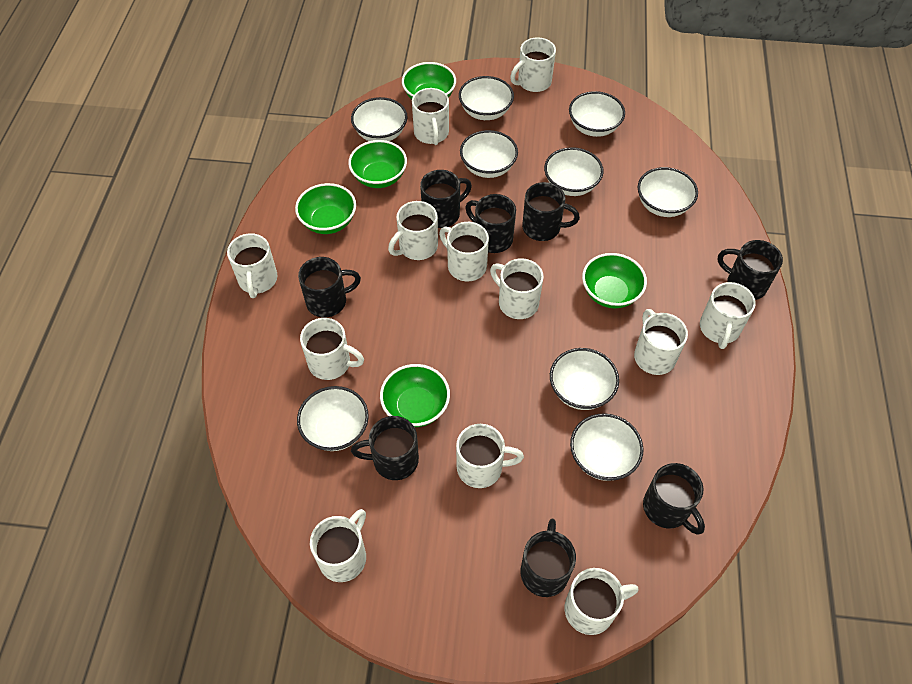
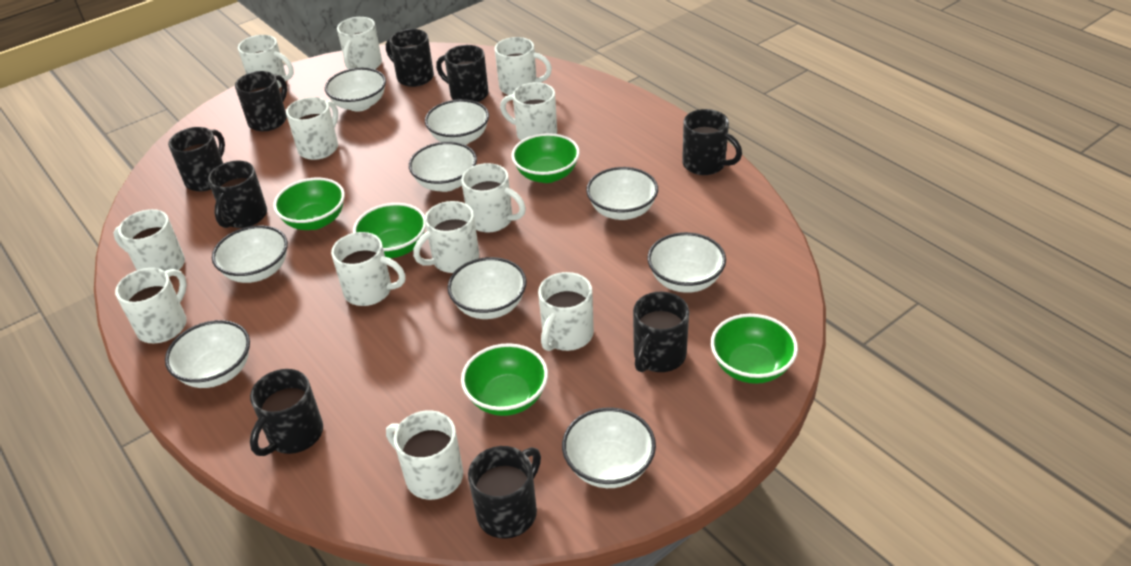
black mug: 8 -> 9

